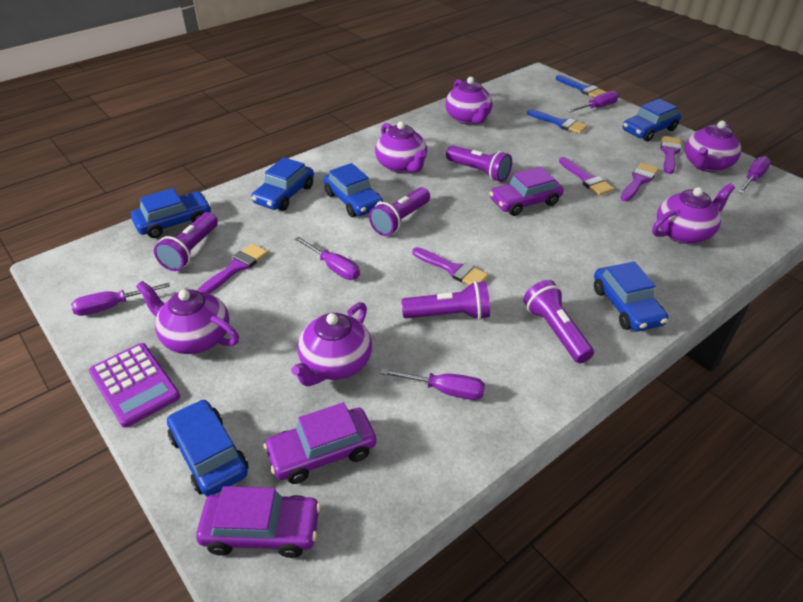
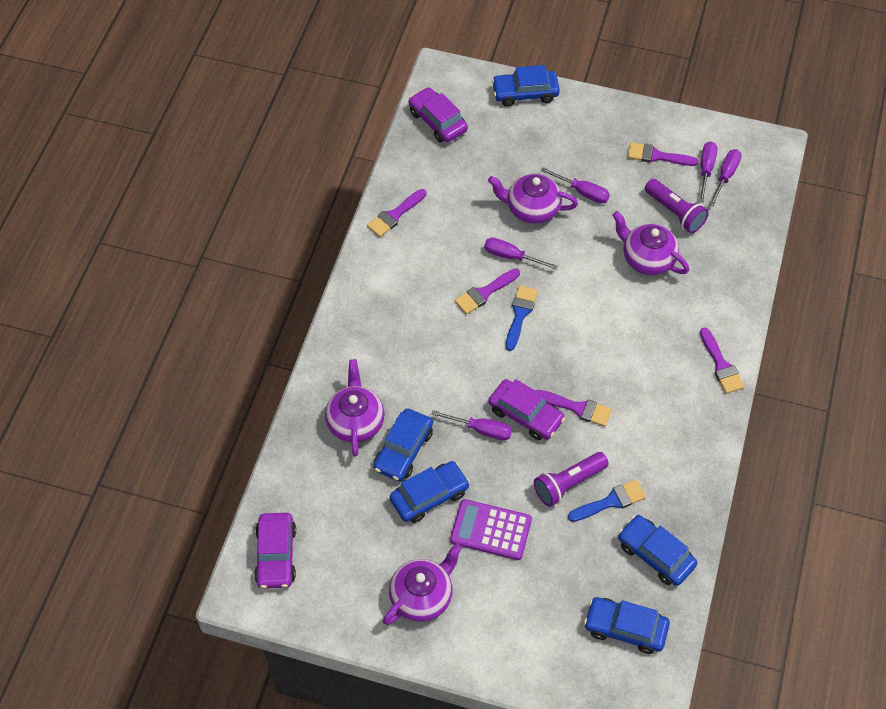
blue car: 6 -> 5
purple flashlight: 5 -> 2
purple teapot: 6 -> 4

